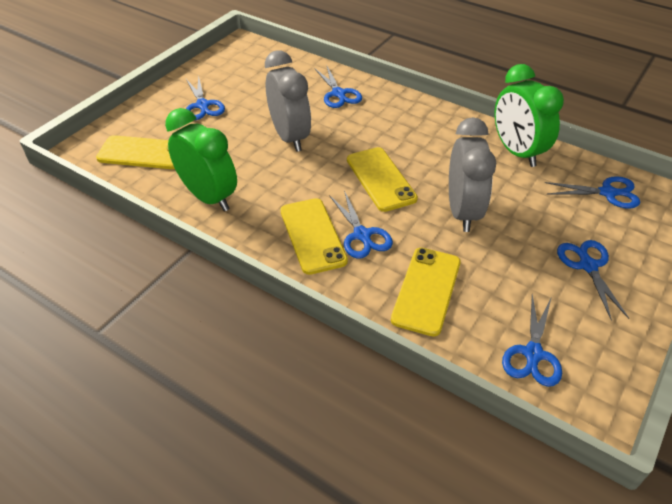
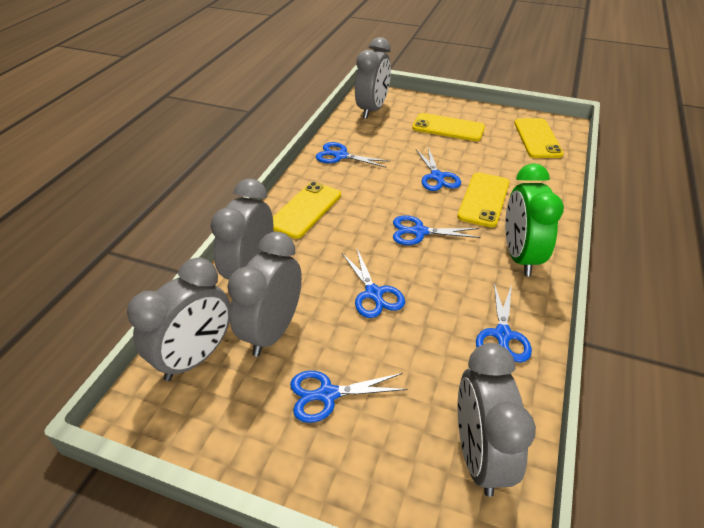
green clock: 2 -> 1
grey clock: 2 -> 5

